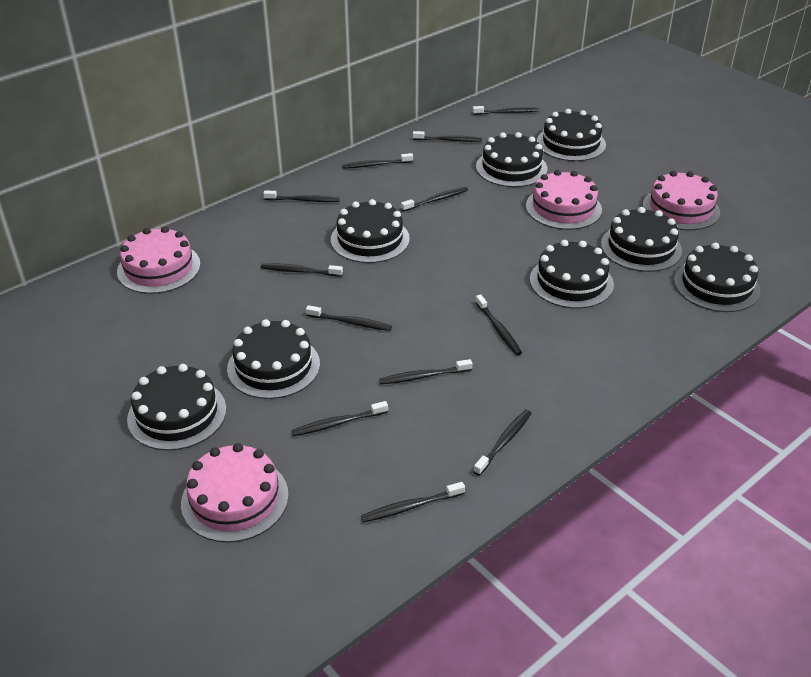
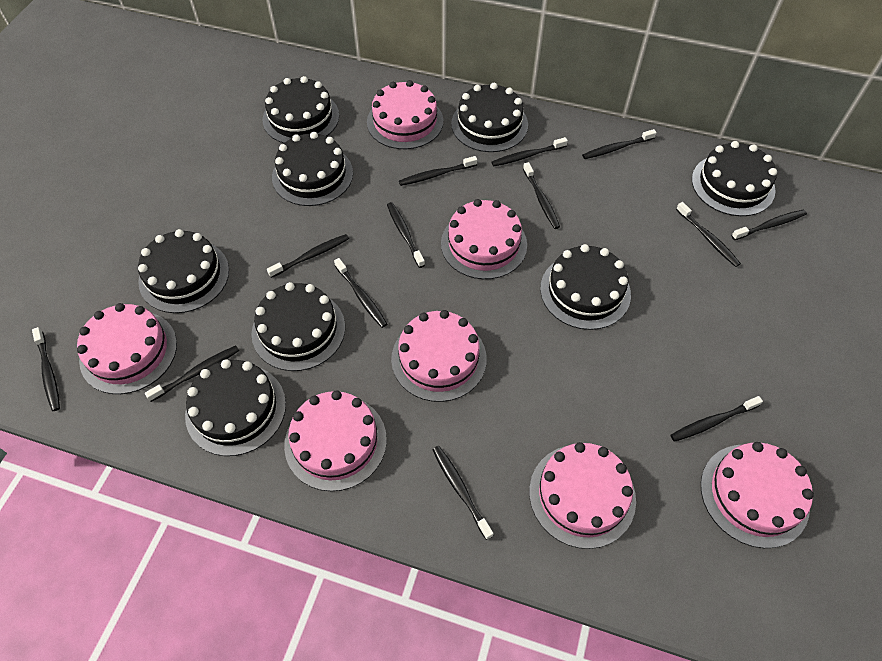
black toothbrush: 12 -> 13
pink cake: 4 -> 7

